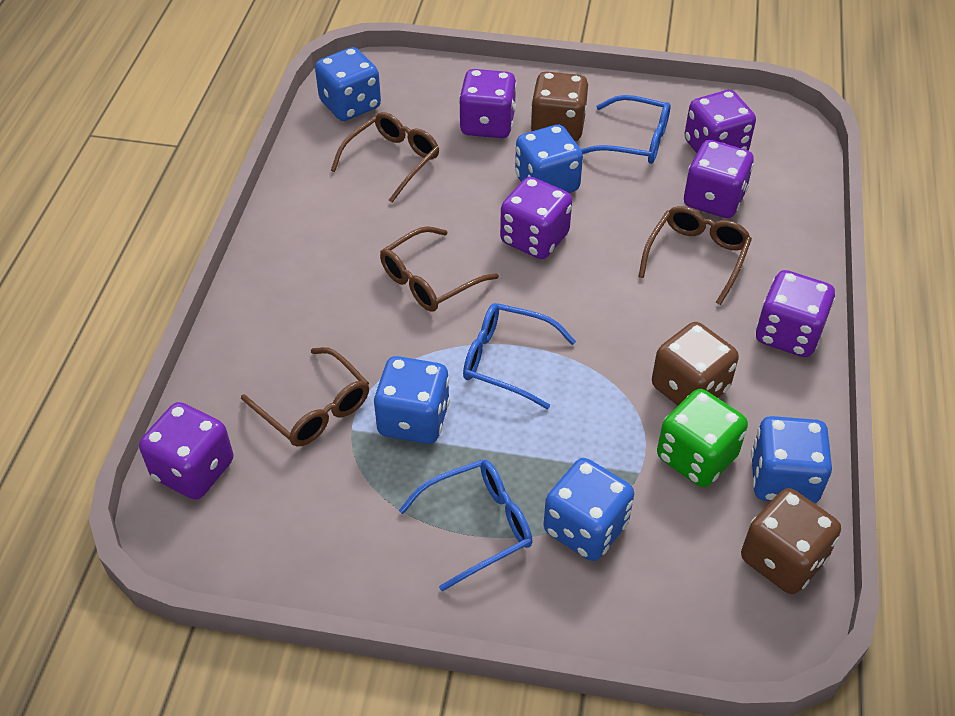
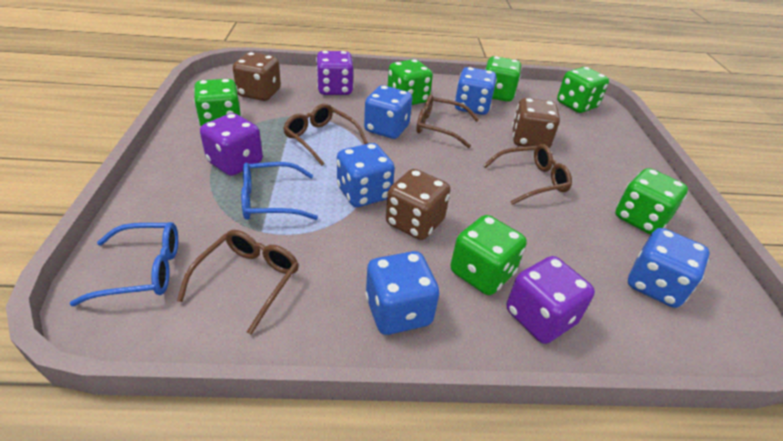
blue glasses: 3 -> 2
green dice: 1 -> 6
purple dice: 6 -> 3

